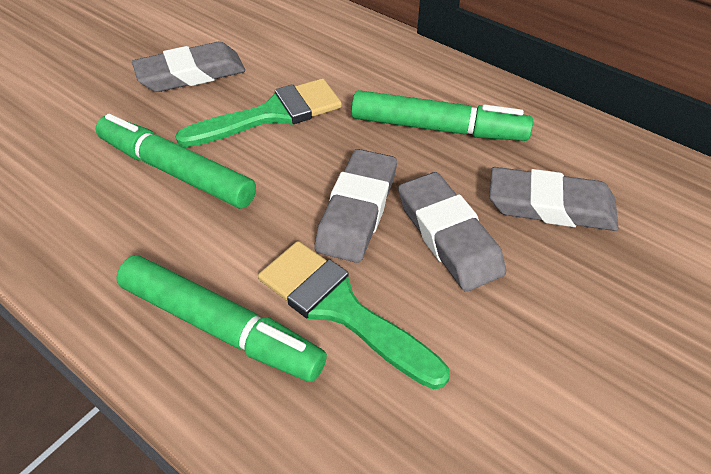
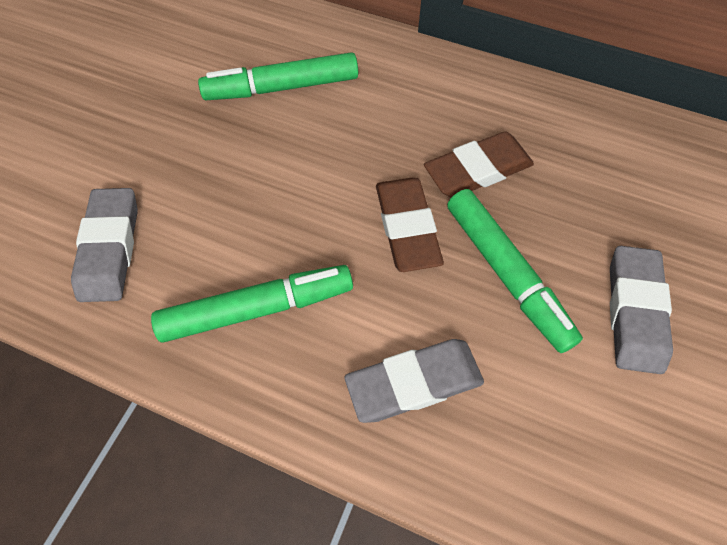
brown eraser: 0 -> 2
green brush: 2 -> 0
grey eraser: 4 -> 3

